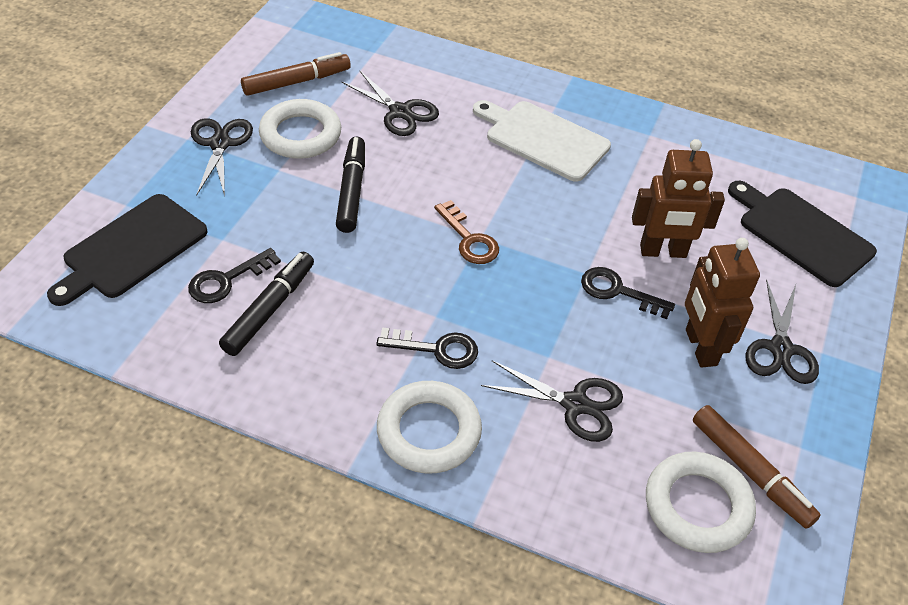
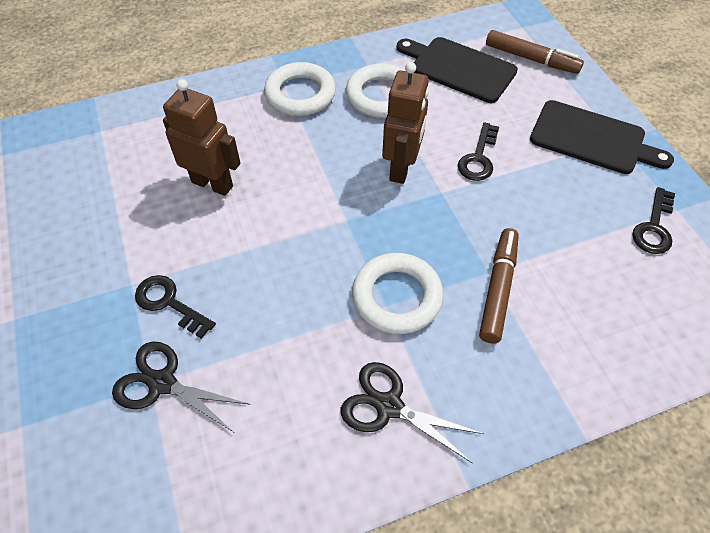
black marker: 2 -> 0
black scissors: 4 -> 2
brown key: 1 -> 0
white cutting board: 1 -> 0

